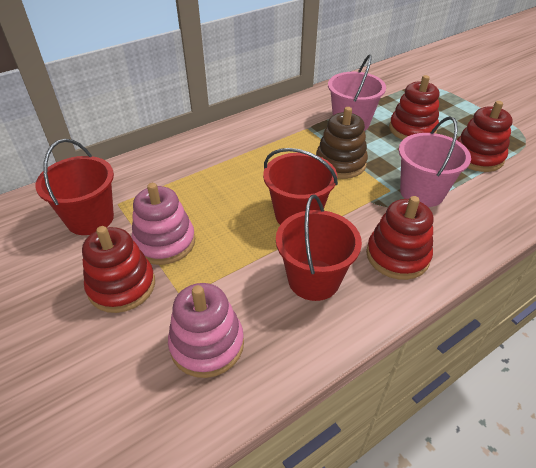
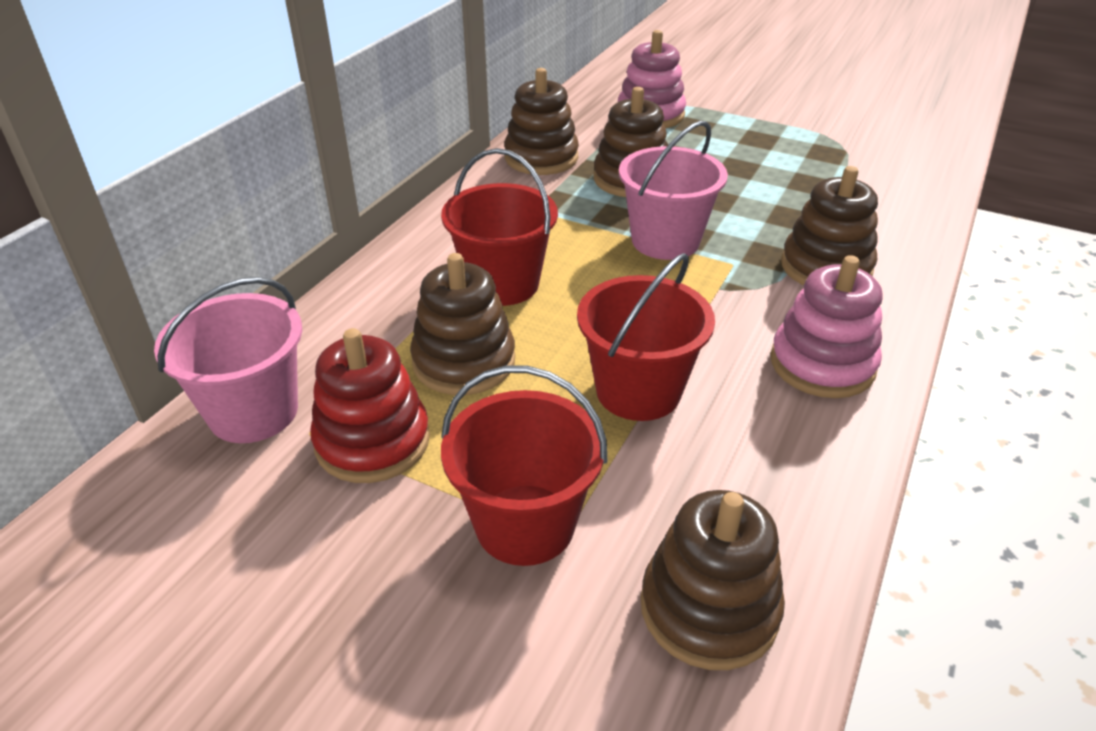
brown stacking toy: 1 -> 5
red stacking toy: 4 -> 1

